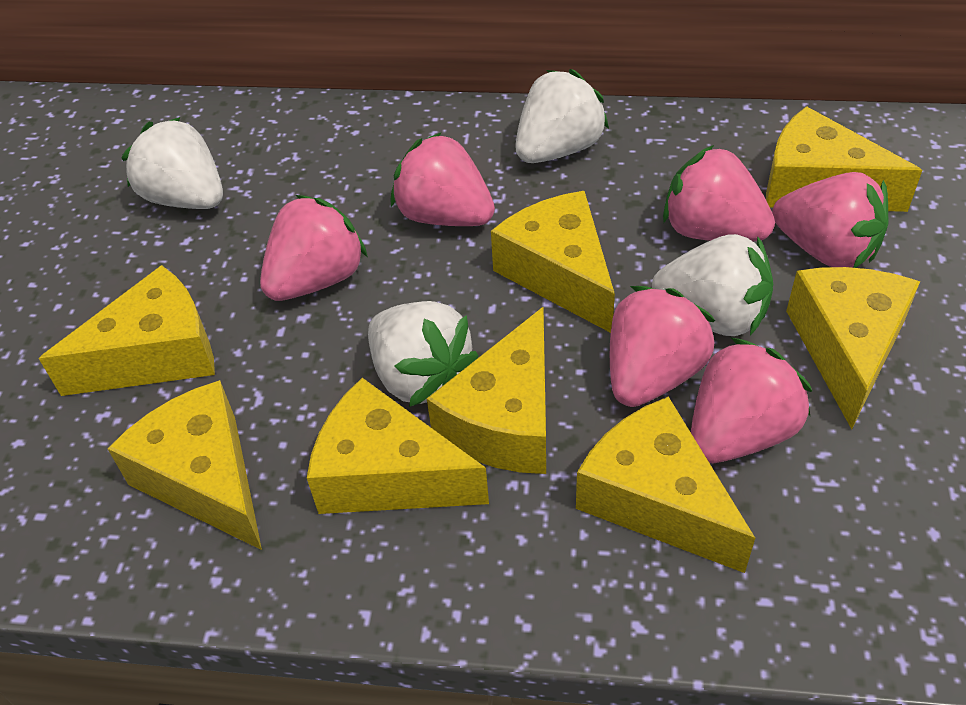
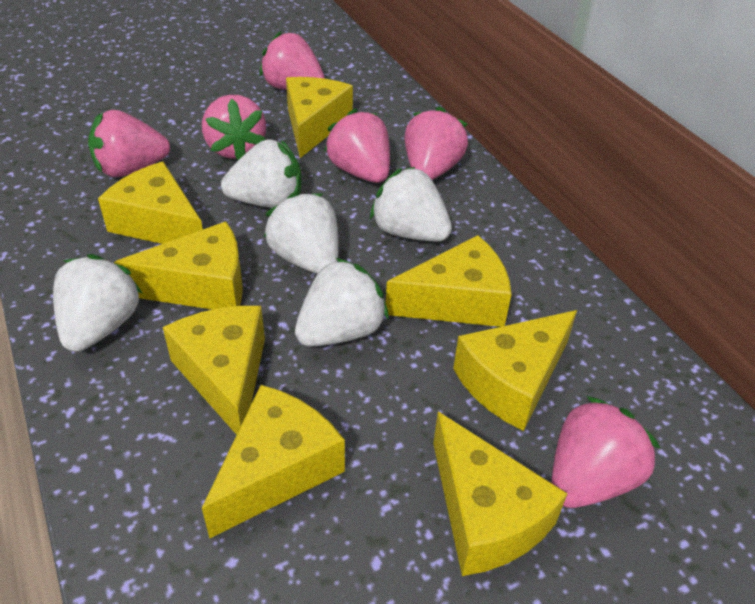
white strawberry: 4 -> 5

